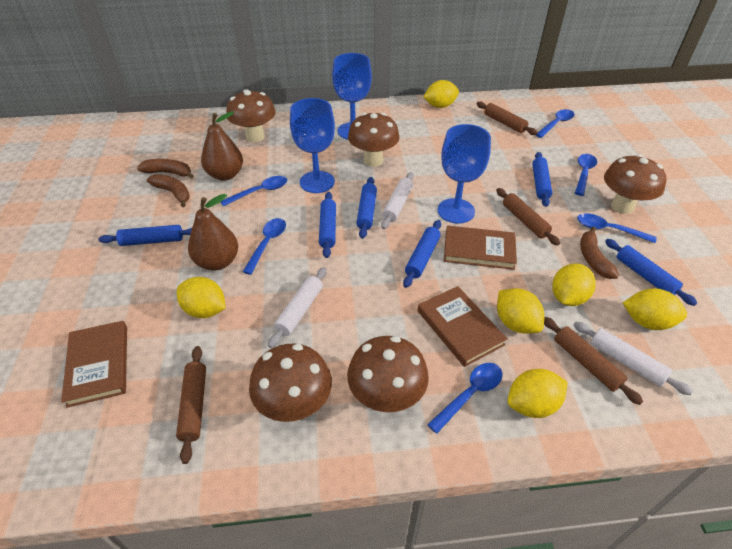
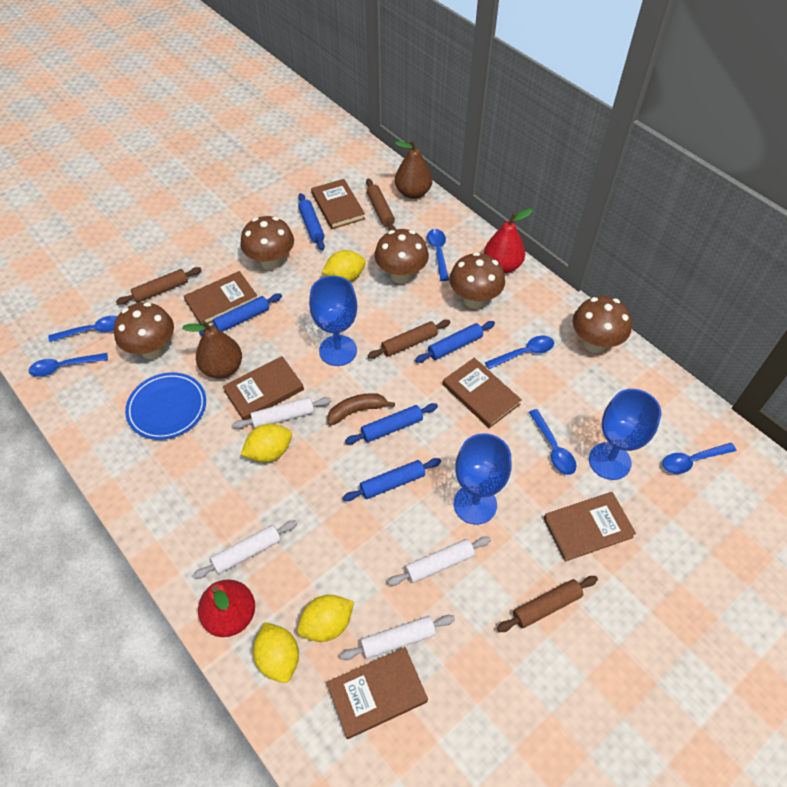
blue plate: 0 -> 1
blue rolling pin: 6 -> 5
brown banana: 3 -> 1
brown book: 3 -> 6
red pear: 0 -> 2
white rolling pin: 3 -> 4
yellow lemon: 6 -> 4

